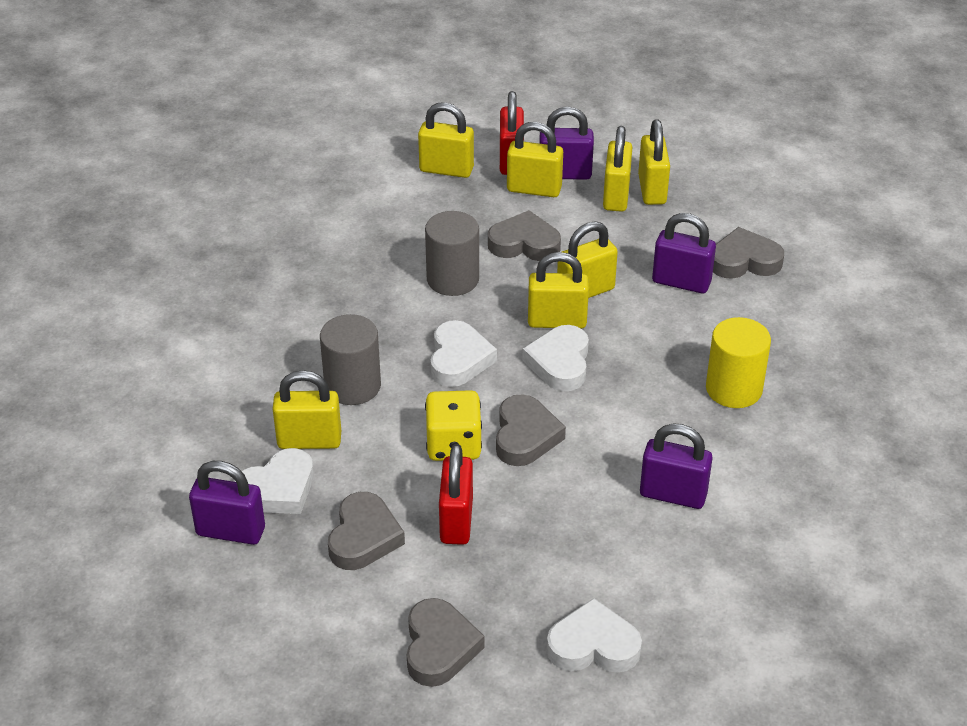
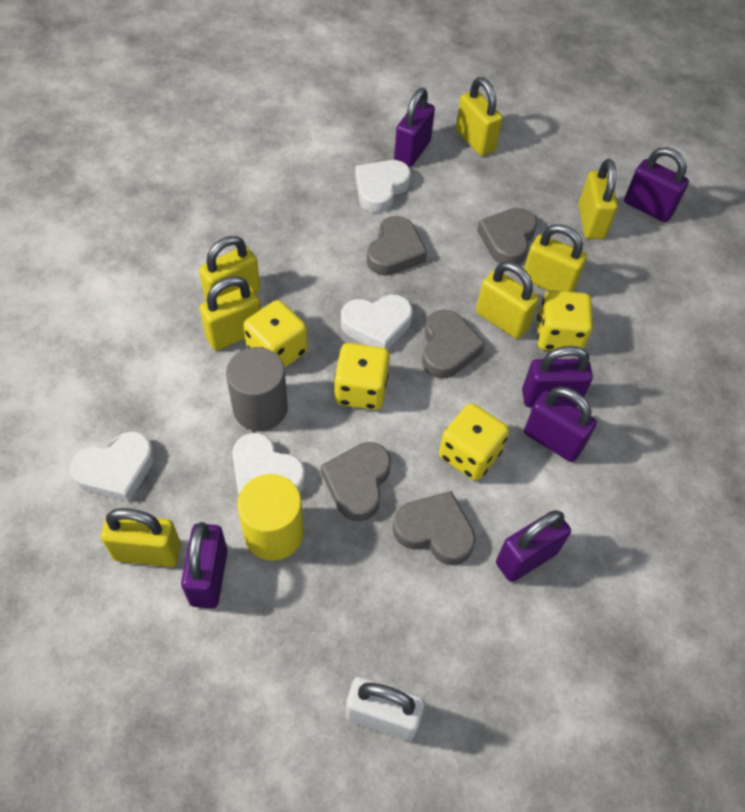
grey cylinder: 2 -> 1
purple padlock: 4 -> 6
red padlock: 2 -> 0
white padlock: 0 -> 1
yellow dice: 1 -> 4

